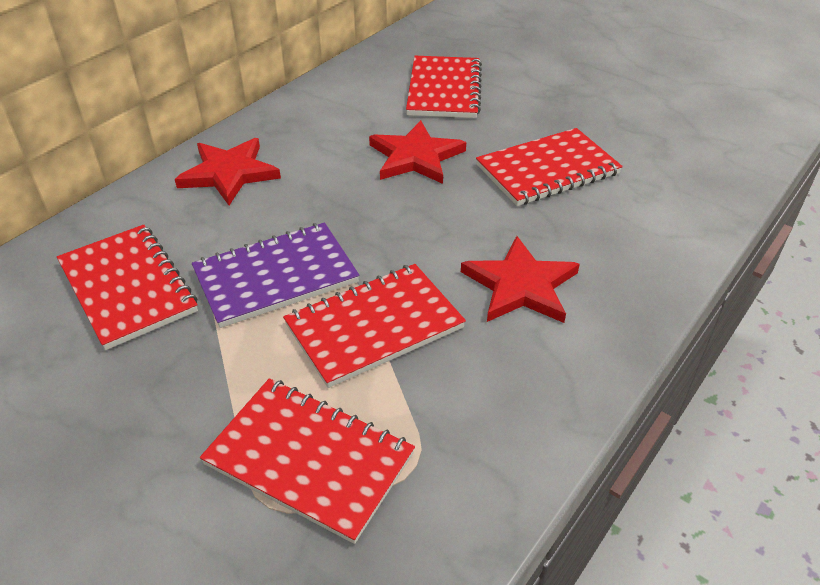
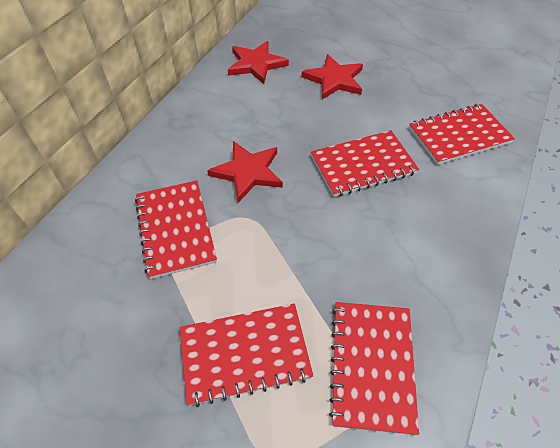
purple notebook: 1 -> 0

